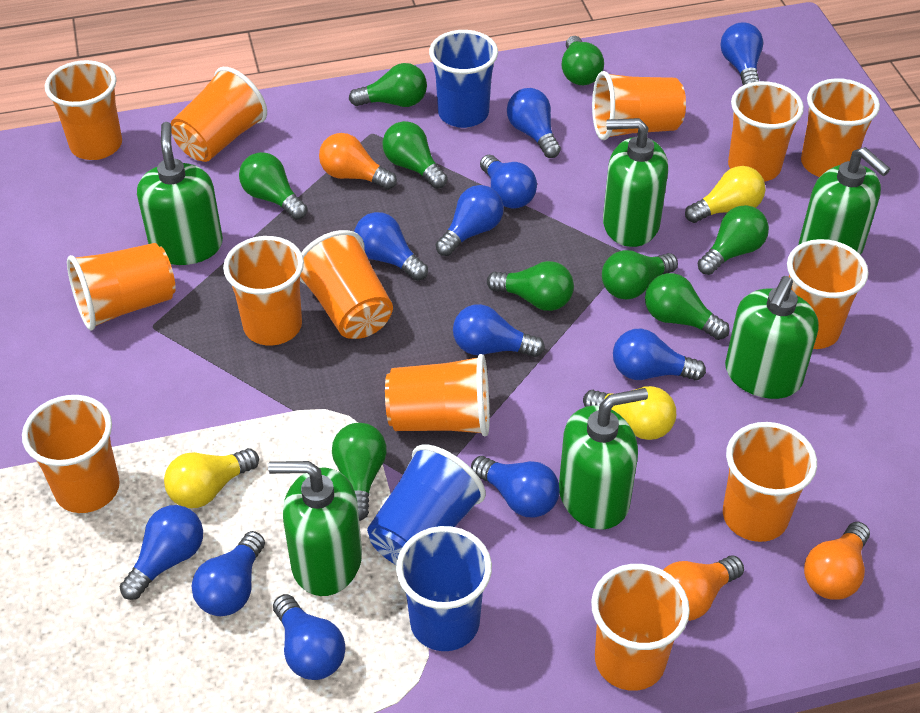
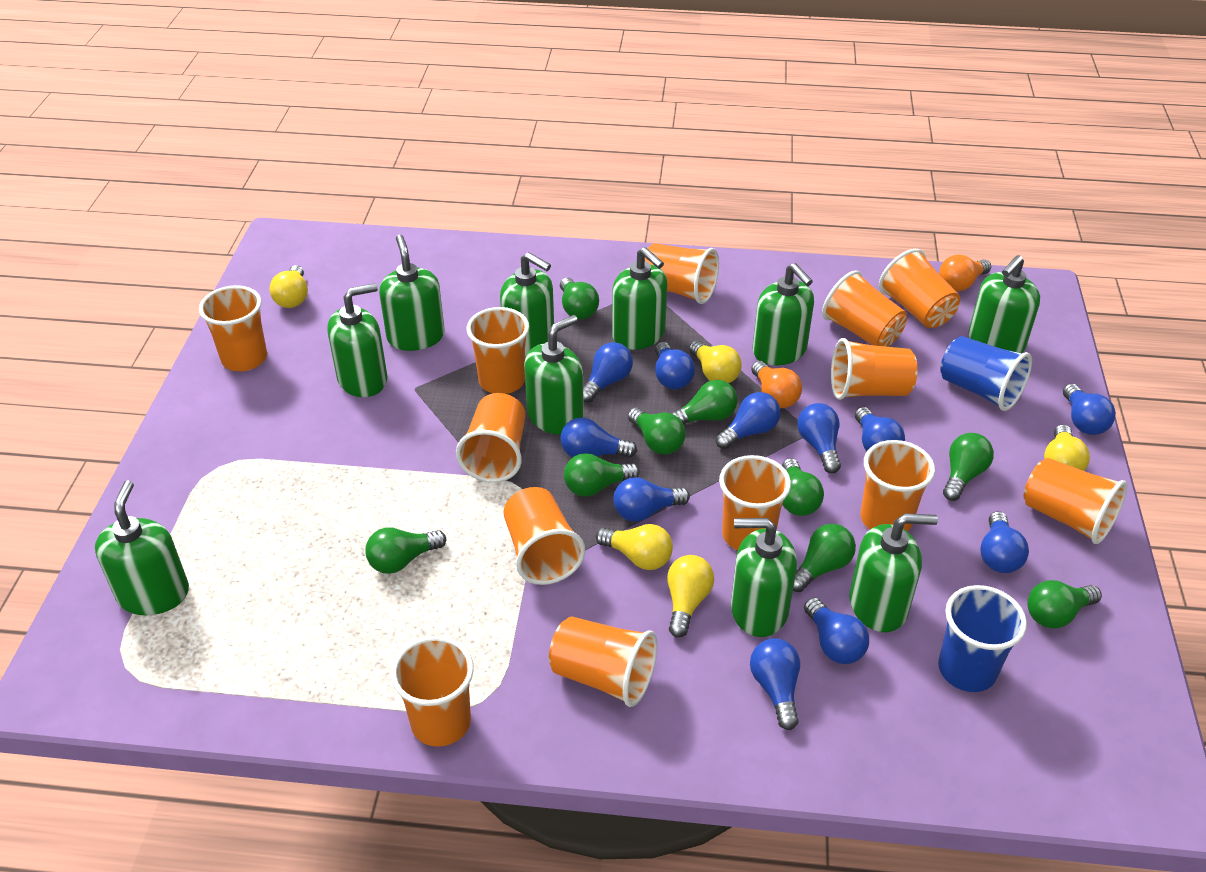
blue cup: 3 -> 2
green soap dispenser: 6 -> 10
orange light bulb: 3 -> 2
yellow light bulb: 3 -> 5

